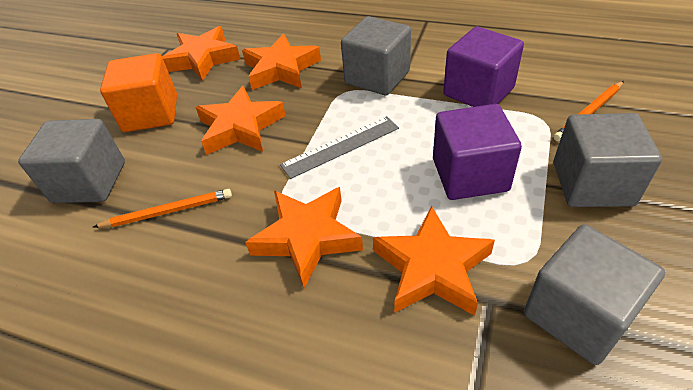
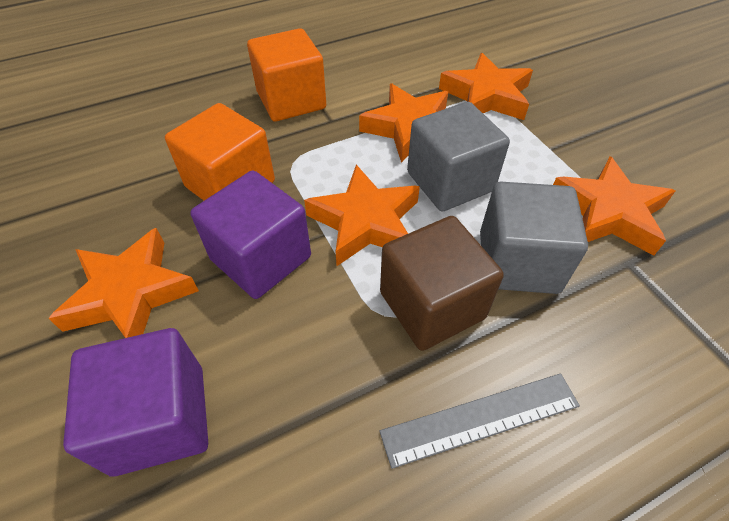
brown cube: 0 -> 1
grey cube: 4 -> 2
orange cube: 1 -> 2
orange pencil: 2 -> 0

